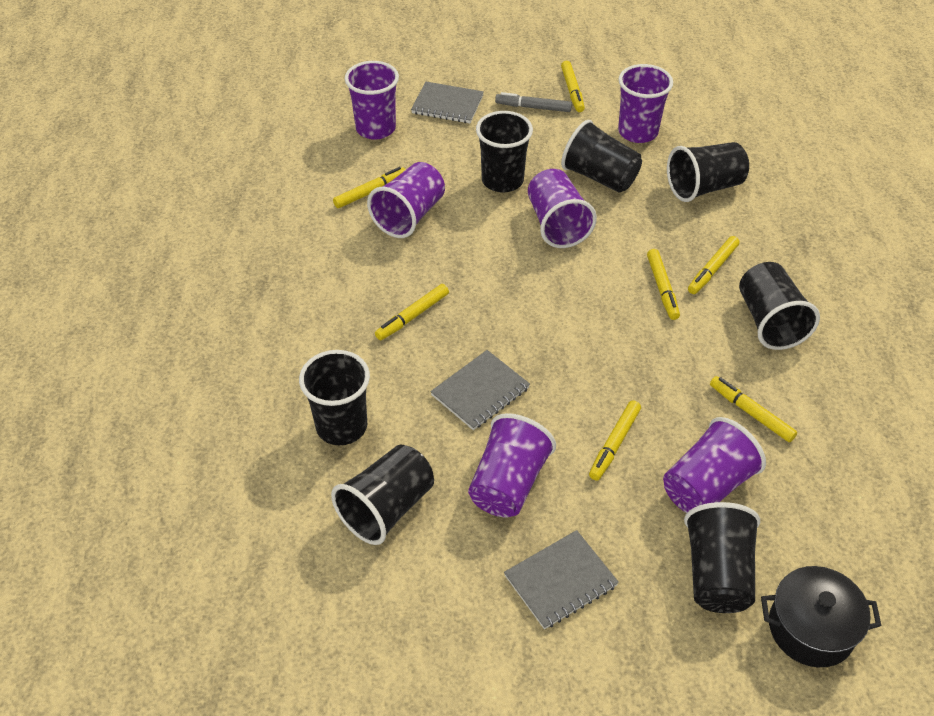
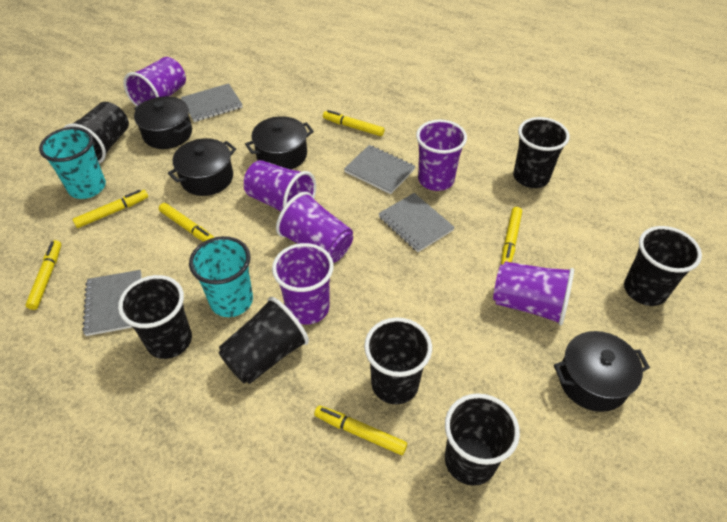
black pot: 1 -> 4
grey marker: 1 -> 0
grey notebook: 3 -> 4
turquoise cup: 0 -> 2
yellow marker: 7 -> 6

